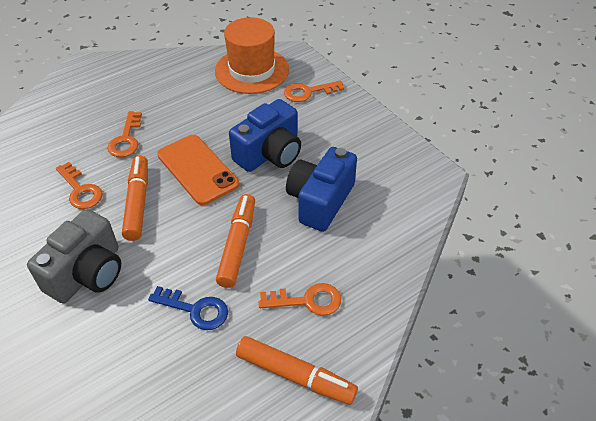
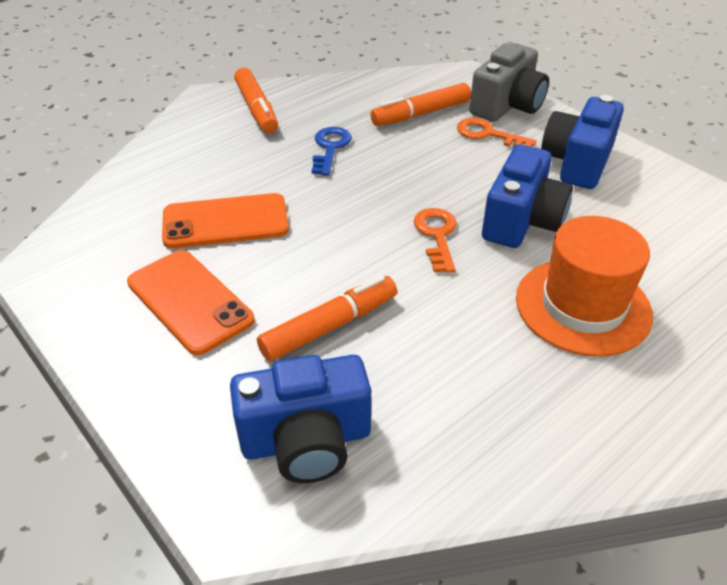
blue camera: 2 -> 3
orange key: 4 -> 2
orange phone: 1 -> 2

